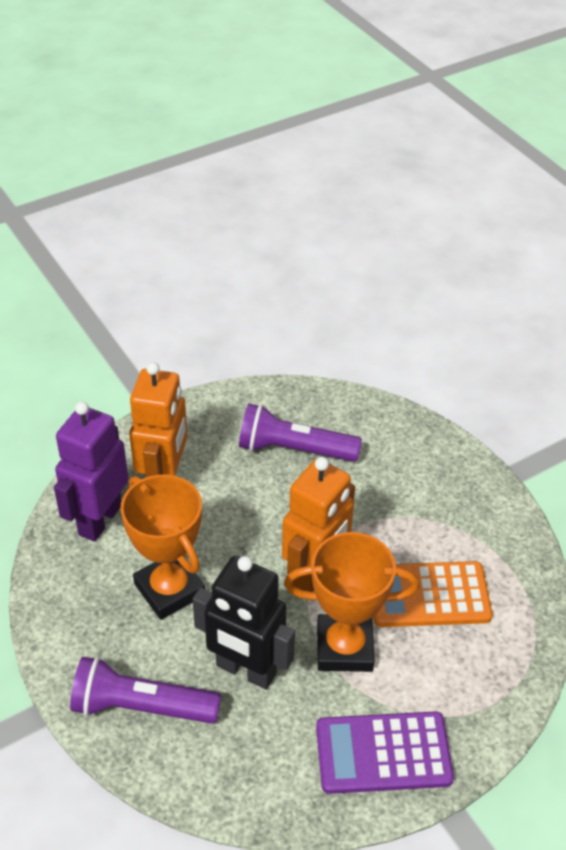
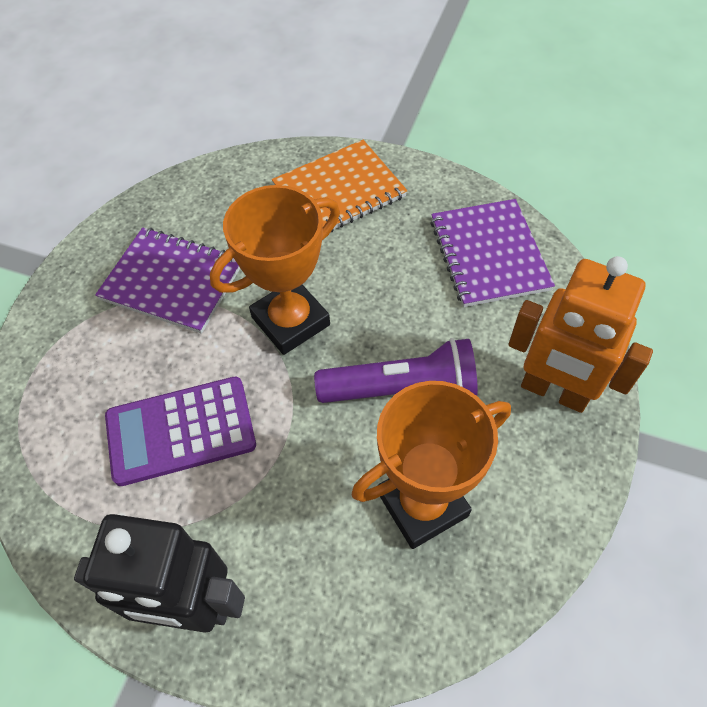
orange calculator: 1 -> 0
orange notebook: 0 -> 1
orange robot: 2 -> 1
purple flashlight: 2 -> 1
purple notebook: 0 -> 2
purple robot: 1 -> 0

